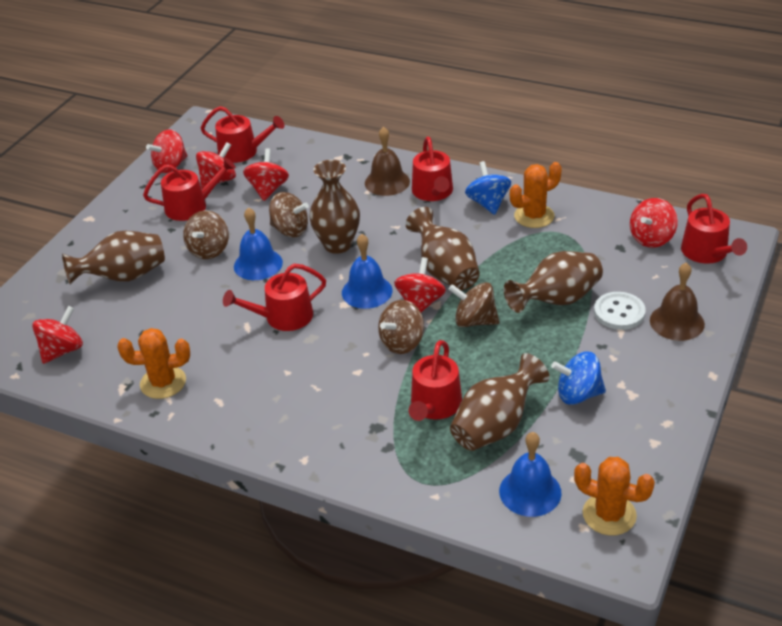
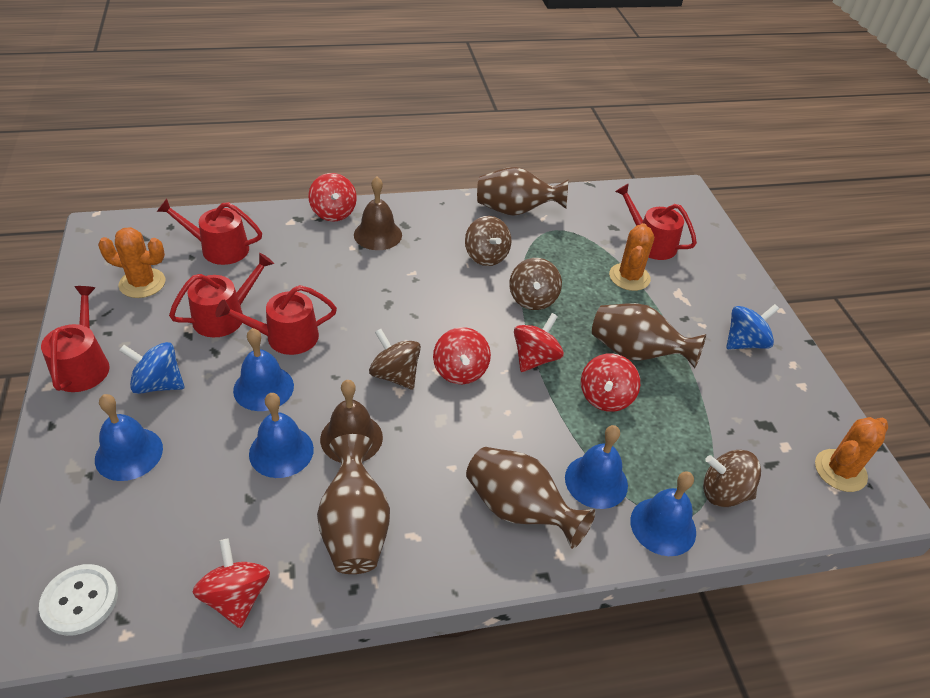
blue bell: 3 -> 5
brown vase: 5 -> 4
red spinning top: 6 -> 5
red watering can: 6 -> 5

